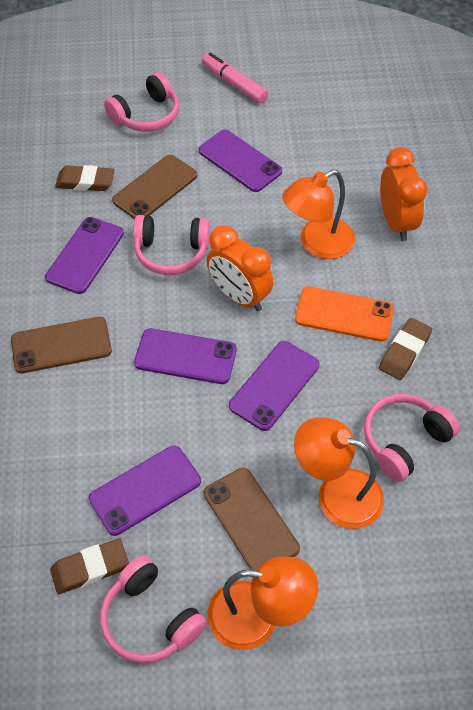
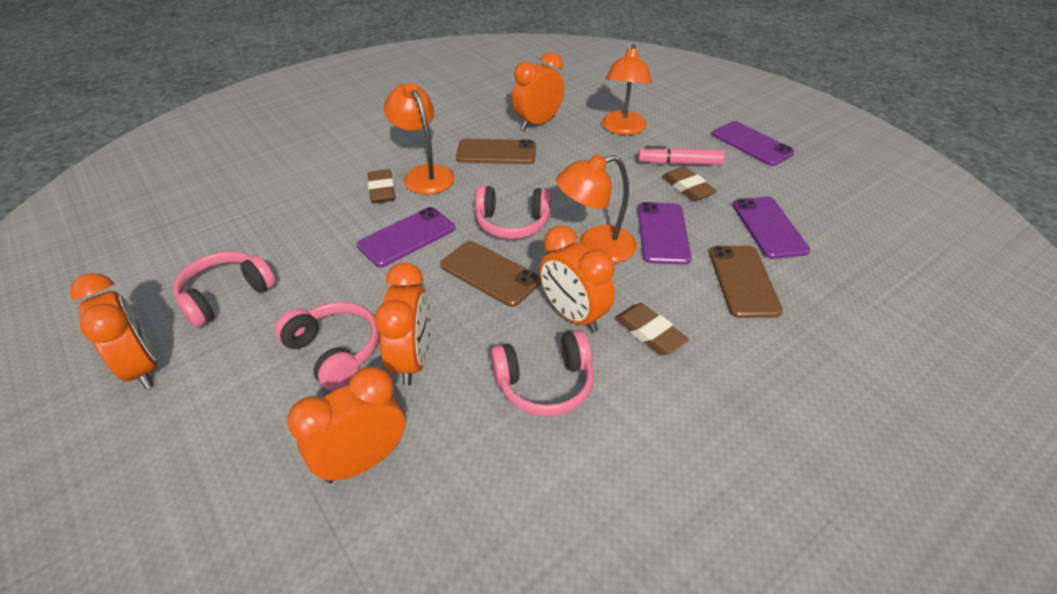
orange clock: 2 -> 5
orange phone: 1 -> 0
purple phone: 5 -> 4

